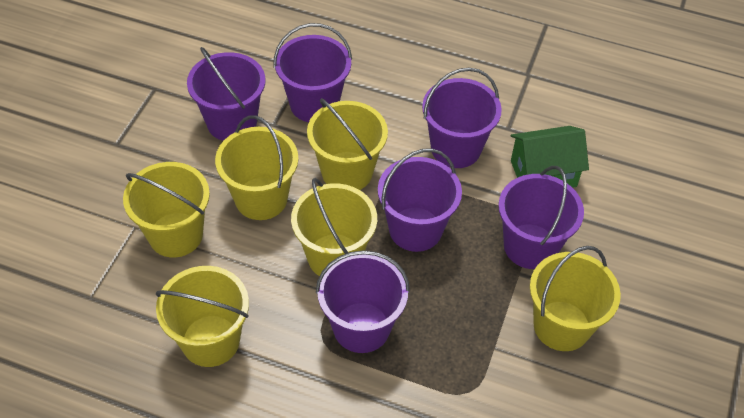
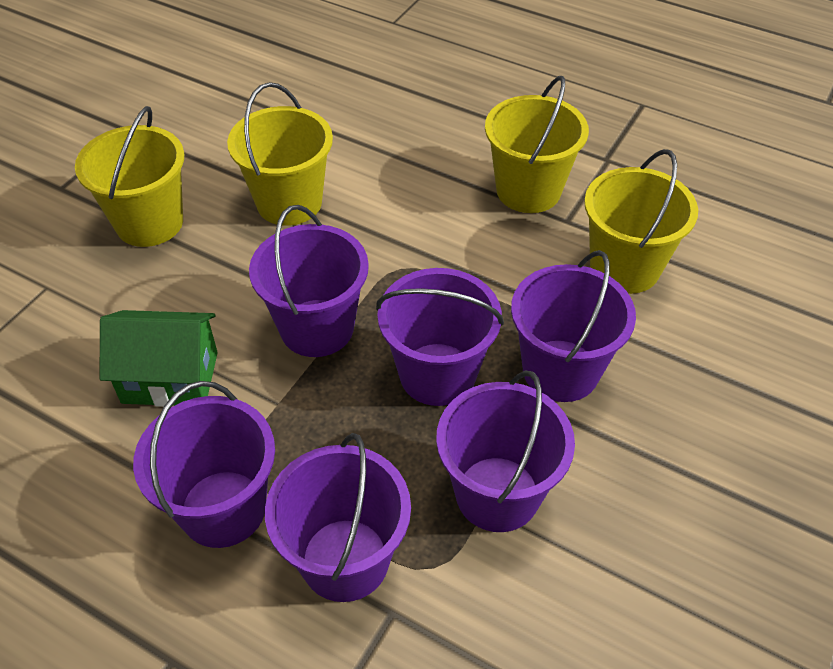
yellow bucket: 6 -> 4

